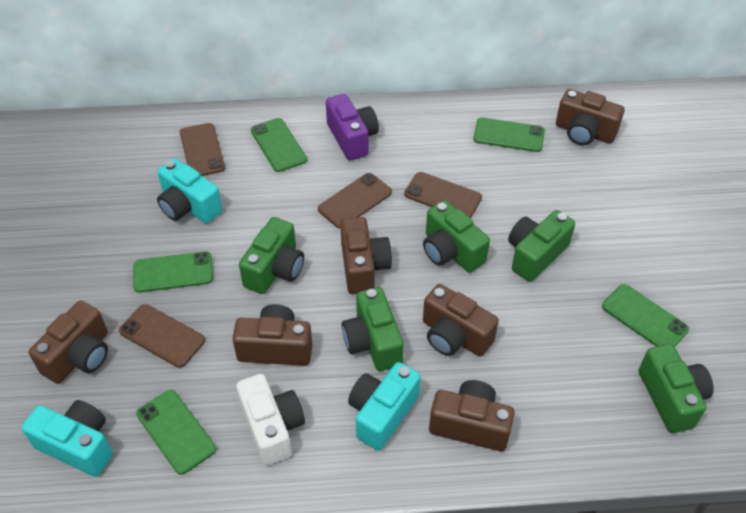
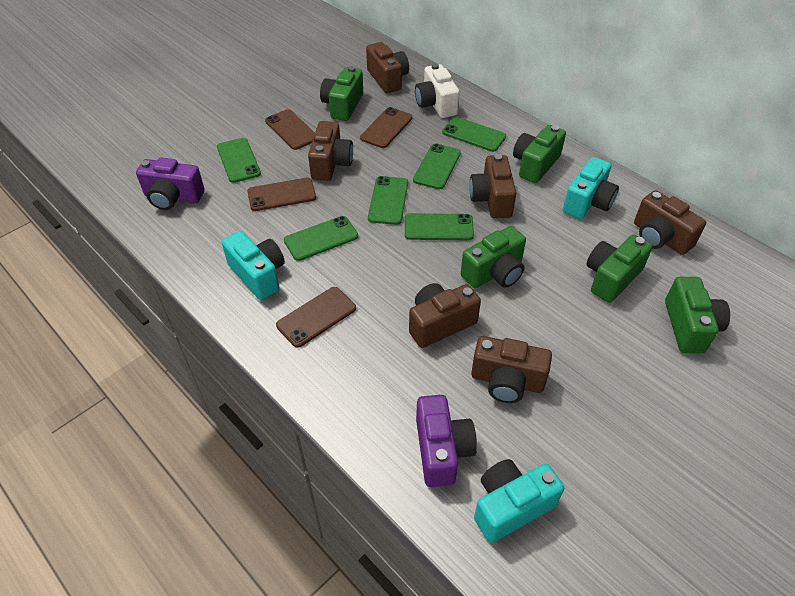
green phone: 5 -> 6
purple camera: 1 -> 2

